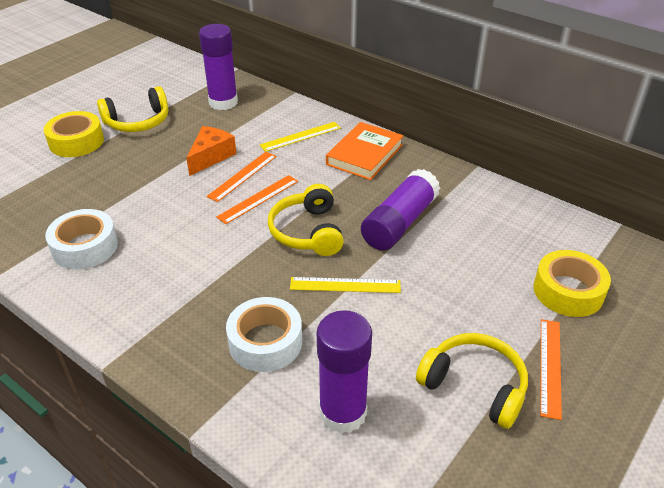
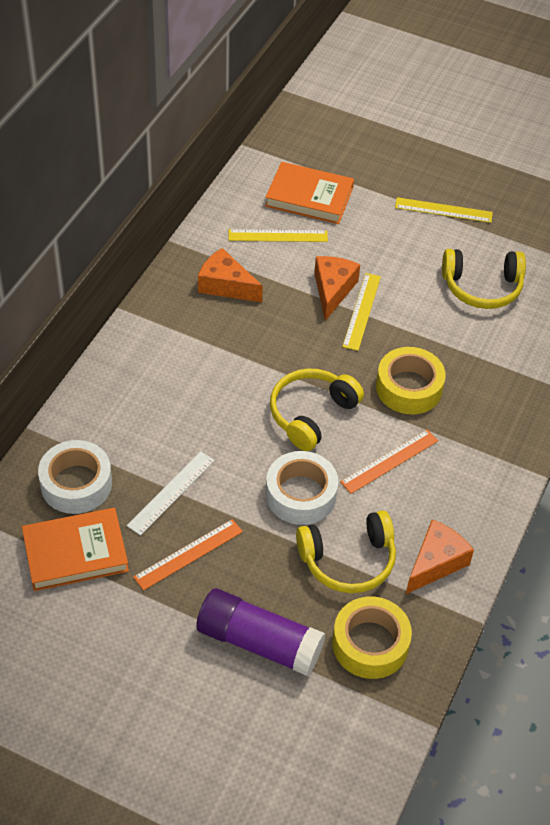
orange book: 1 -> 2
orange cheese: 1 -> 3
orange ruler: 3 -> 2
purple glue stick: 3 -> 1
white ruler: 0 -> 1
yellow ruler: 2 -> 3

